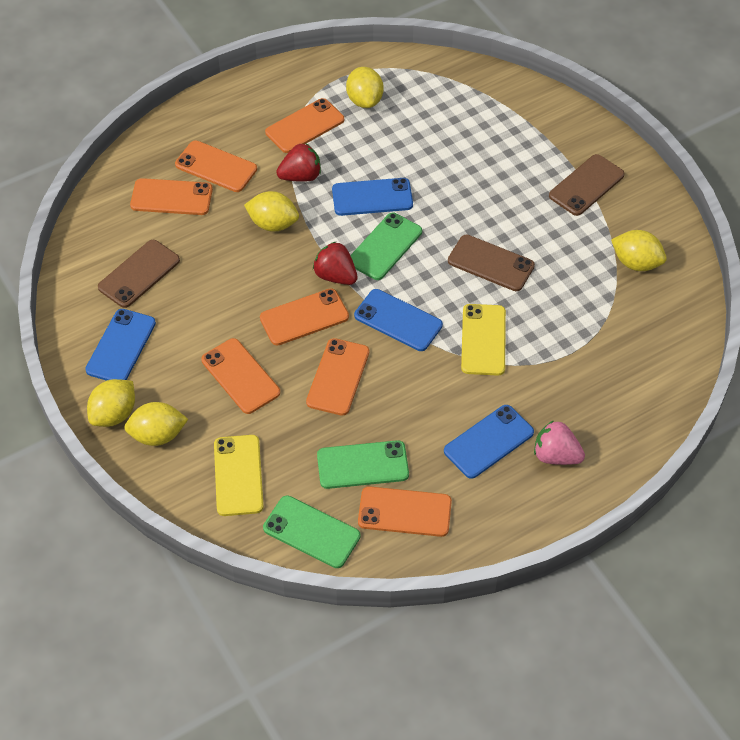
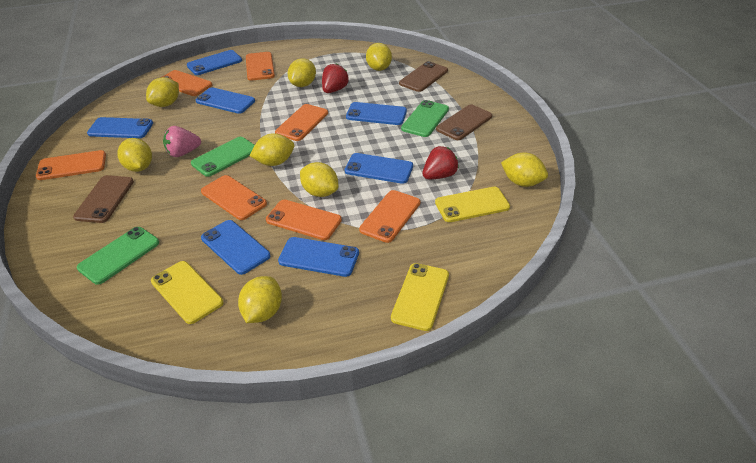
blue phone: 4 -> 7
yellow lemon: 5 -> 8
yellow phone: 2 -> 3

